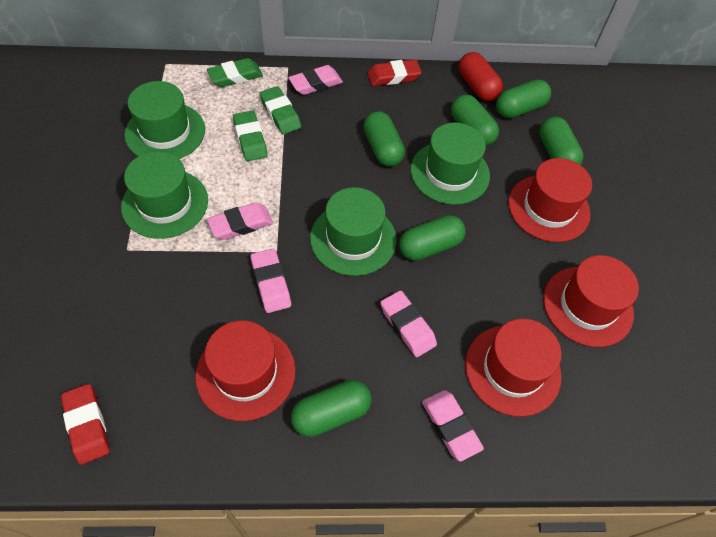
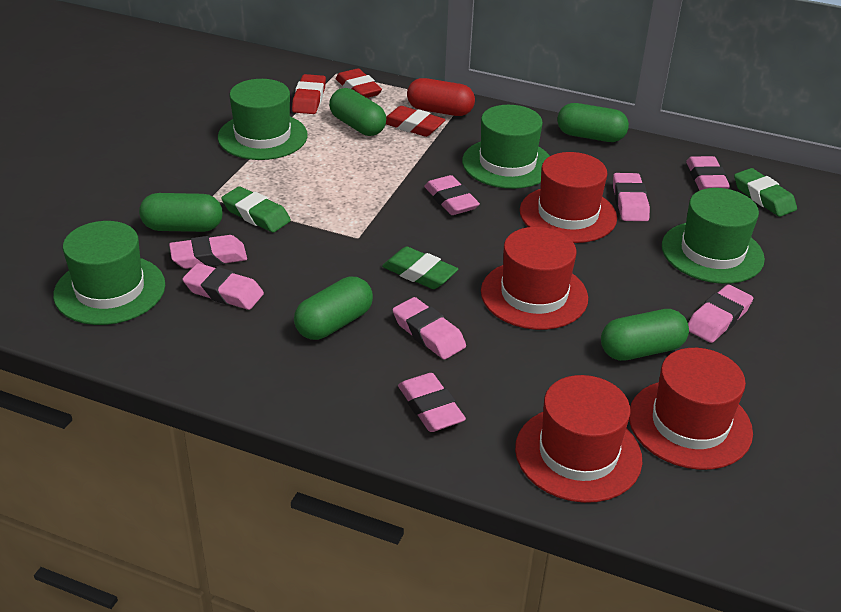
green capsule: 6 -> 5
pink eraser: 5 -> 8
red eraser: 2 -> 3

